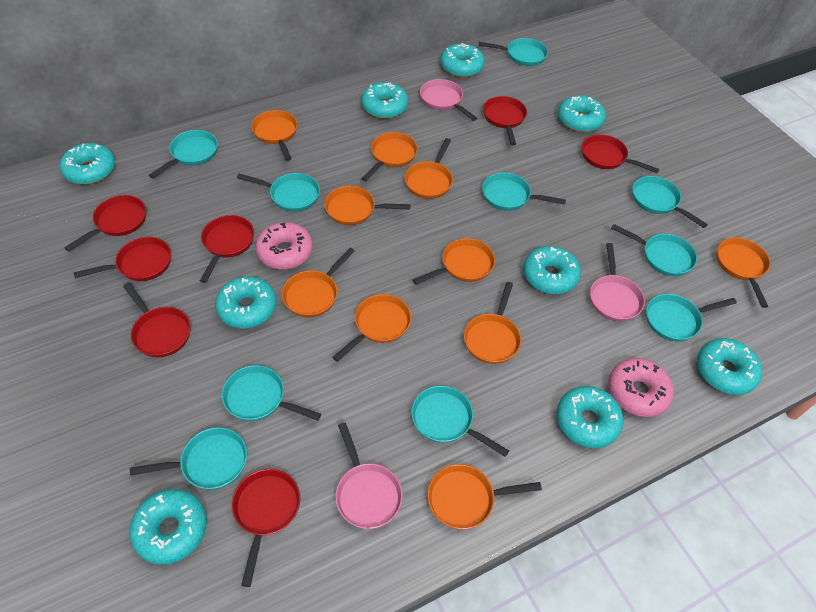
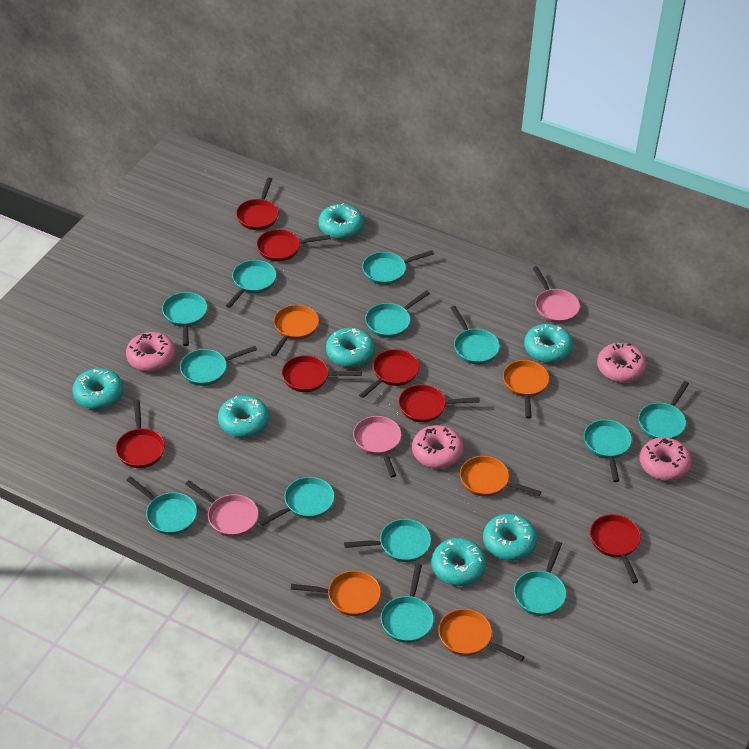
orange pan: 10 -> 5
pink donut: 2 -> 4
turquoise donut: 9 -> 7
turquoise pan: 10 -> 13

